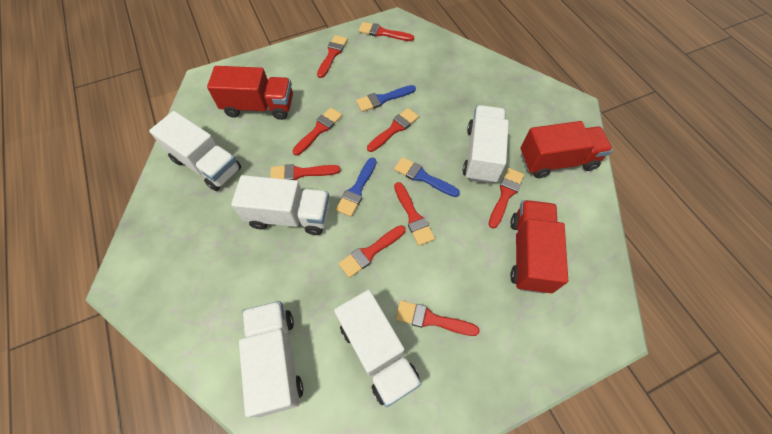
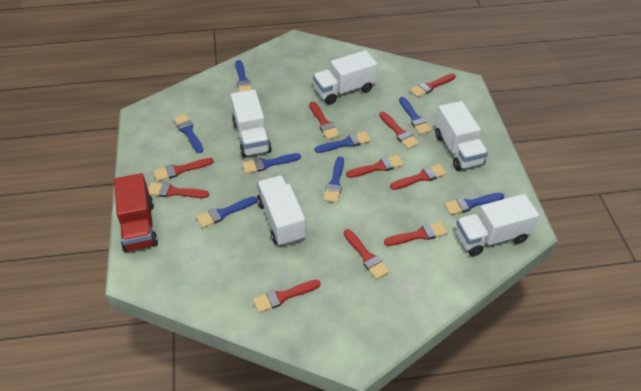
blue brush: 3 -> 8
red brush: 9 -> 10
red truck: 3 -> 1

